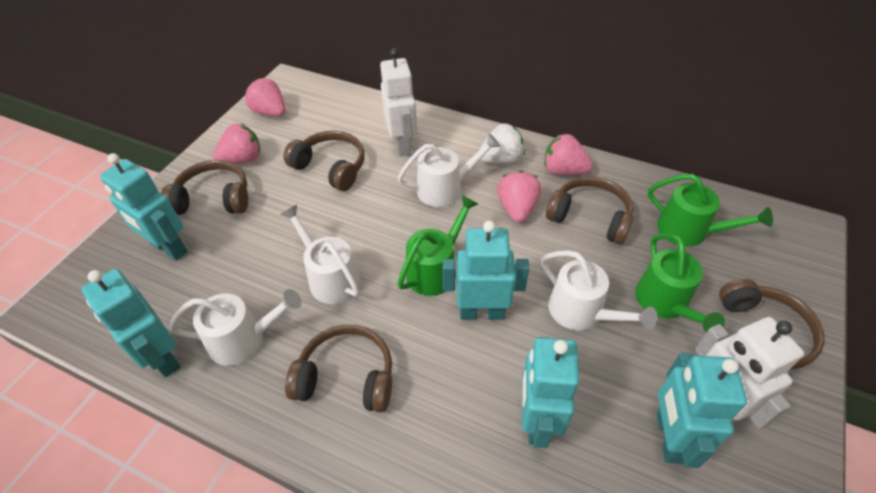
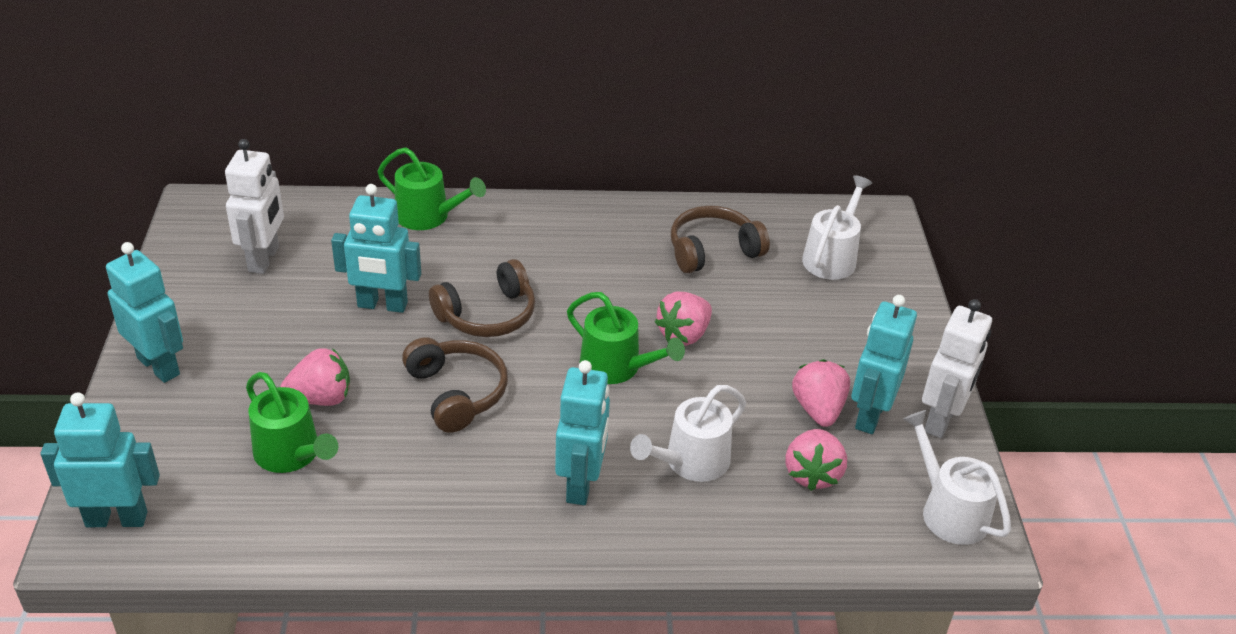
brown headphones: 5 -> 3
white strawberry: 1 -> 0
white watering can: 4 -> 3

